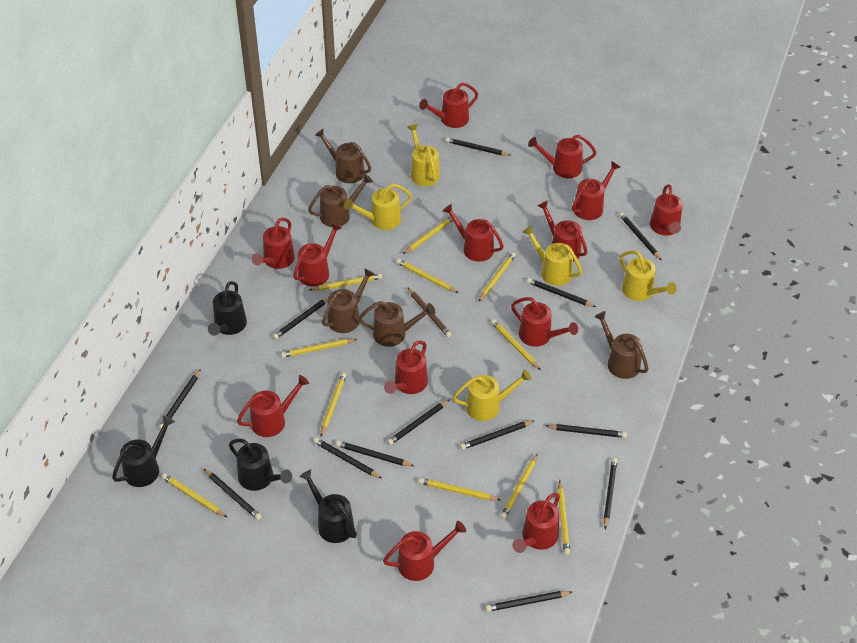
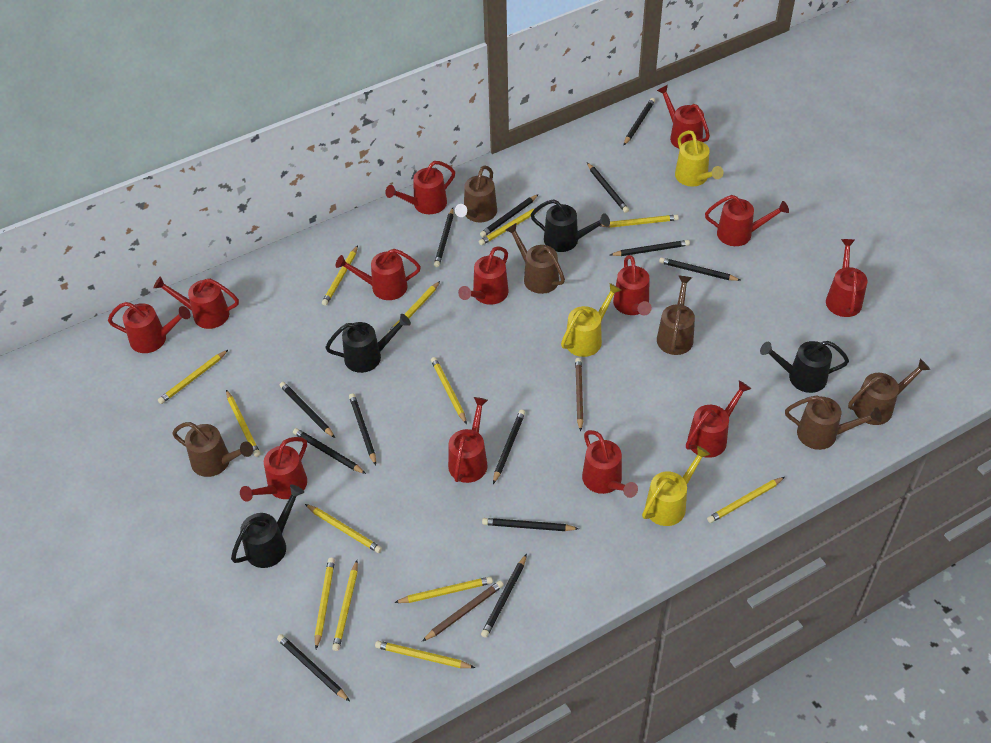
brown pencil: 1 -> 2
brown watering can: 5 -> 6
yellow pencil: 11 -> 13
yellow watering can: 5 -> 3

